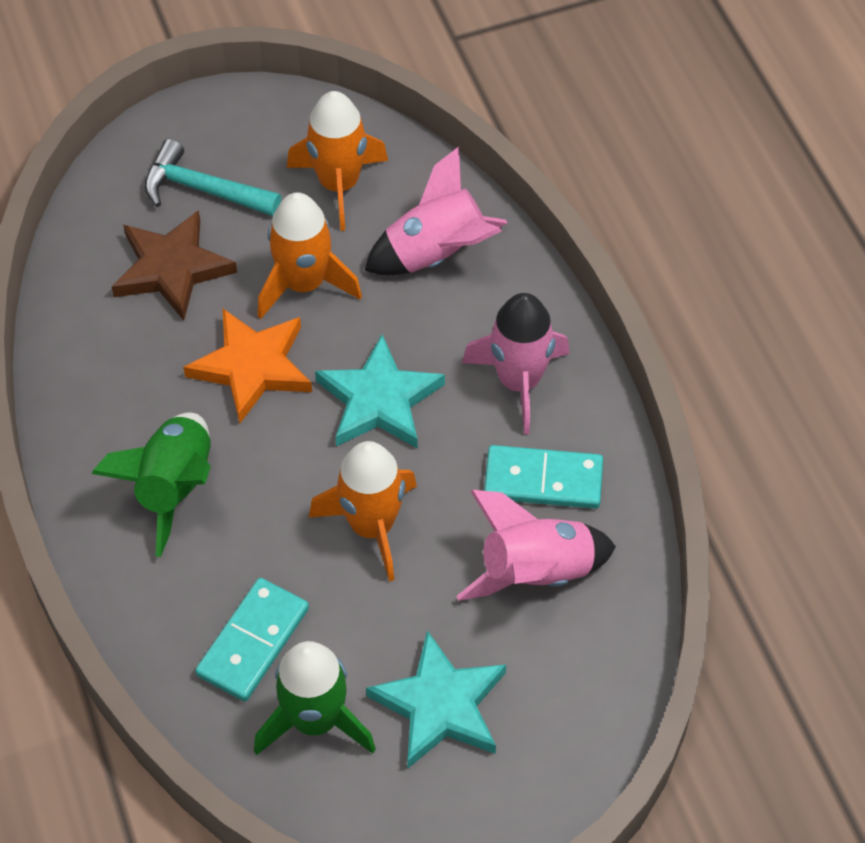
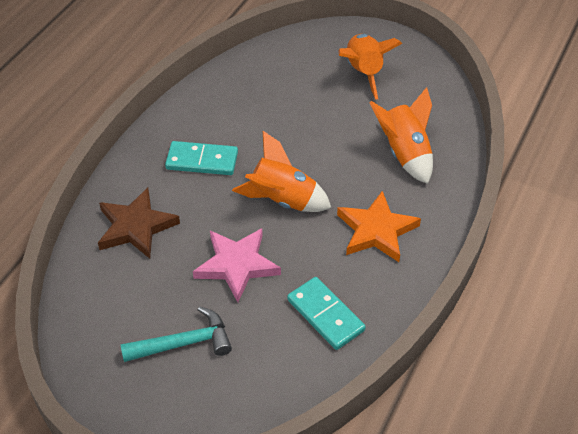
green rocket: 2 -> 0
pink rocket: 3 -> 0
pink star: 0 -> 1
turquoise star: 2 -> 0

